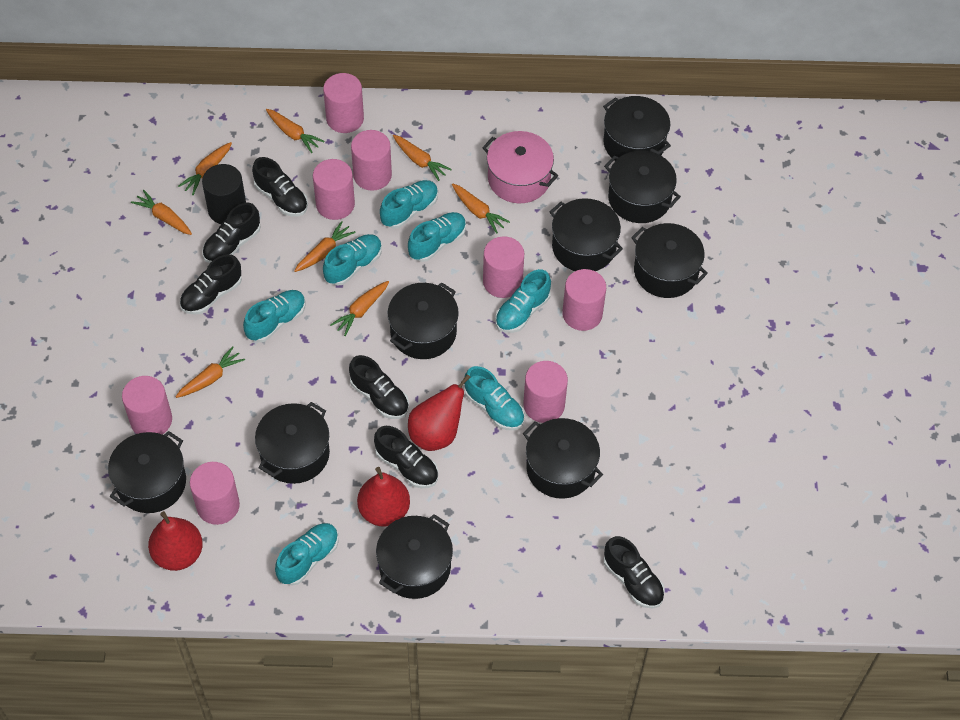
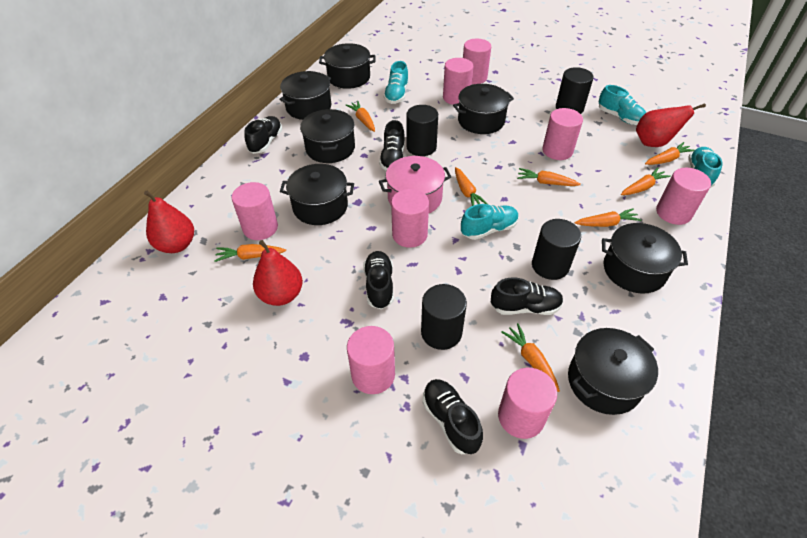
black cylinder: 1 -> 4
black pot: 9 -> 7
black shoe: 6 -> 5
turquoise shoe: 7 -> 4

